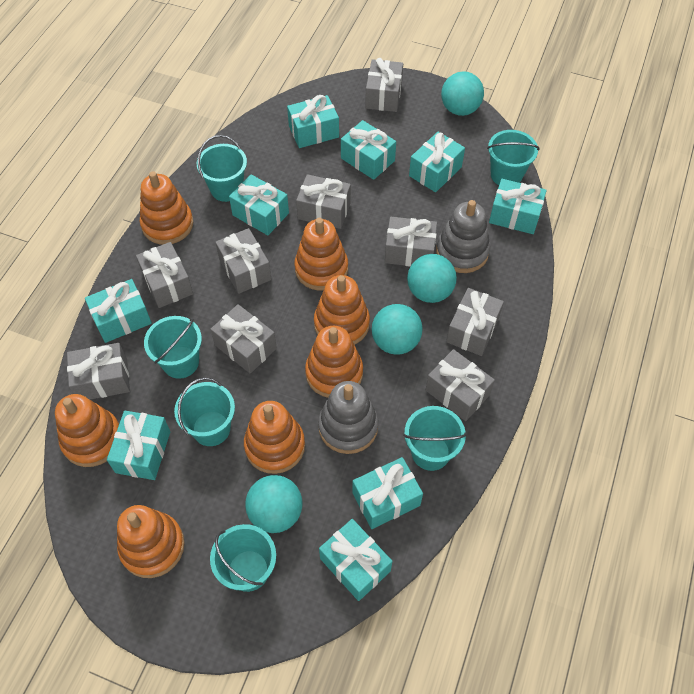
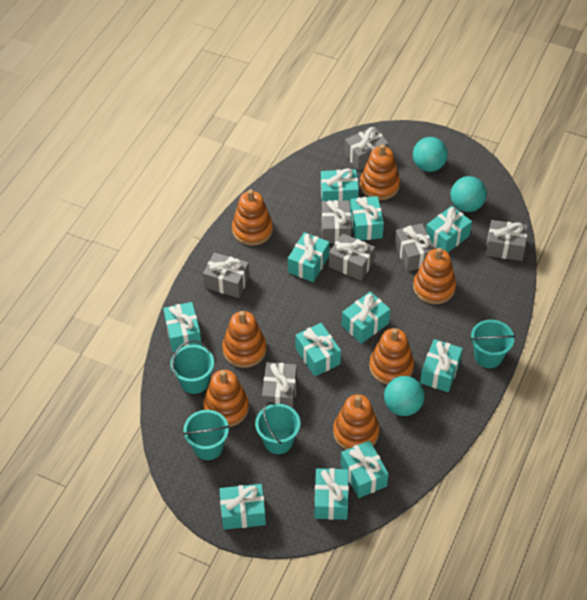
grey gift: 9 -> 7
grey stacking toy: 2 -> 0
turquoise ball: 4 -> 3
turquoise bucket: 6 -> 4
turquoise gift: 9 -> 11

